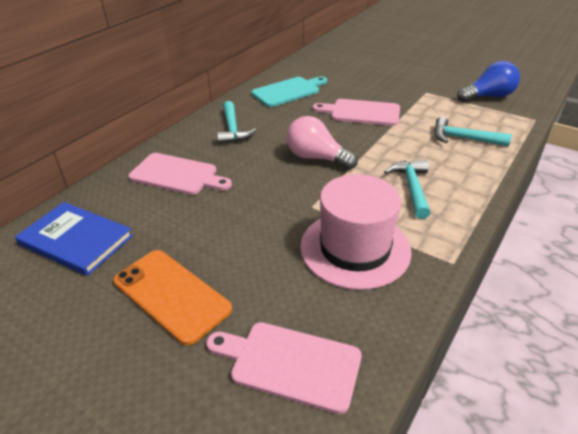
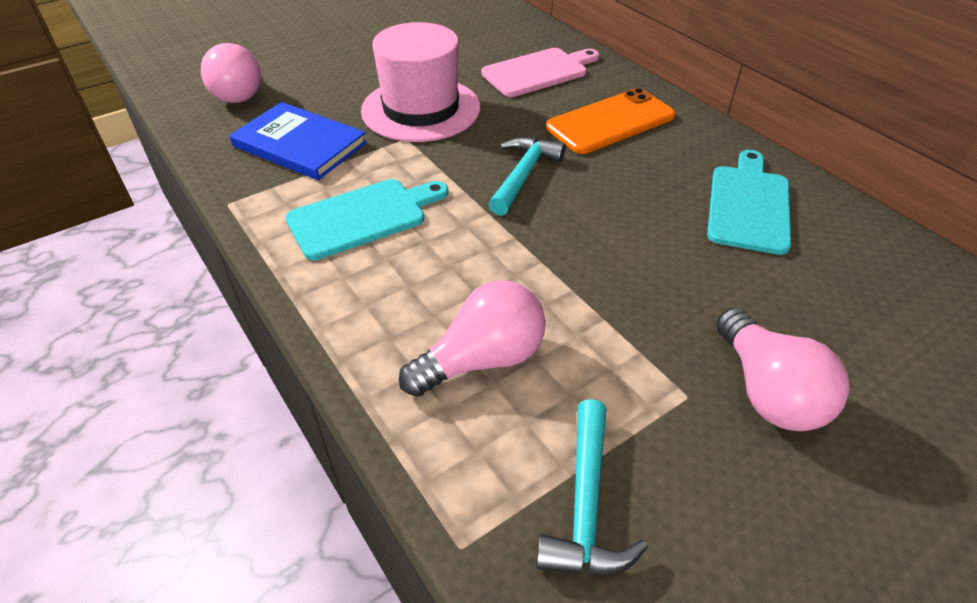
blue light bulb: 1 -> 0
pink cutting board: 3 -> 1
pink light bulb: 1 -> 3
turquoise cutting board: 1 -> 2
turquoise hammer: 3 -> 2

